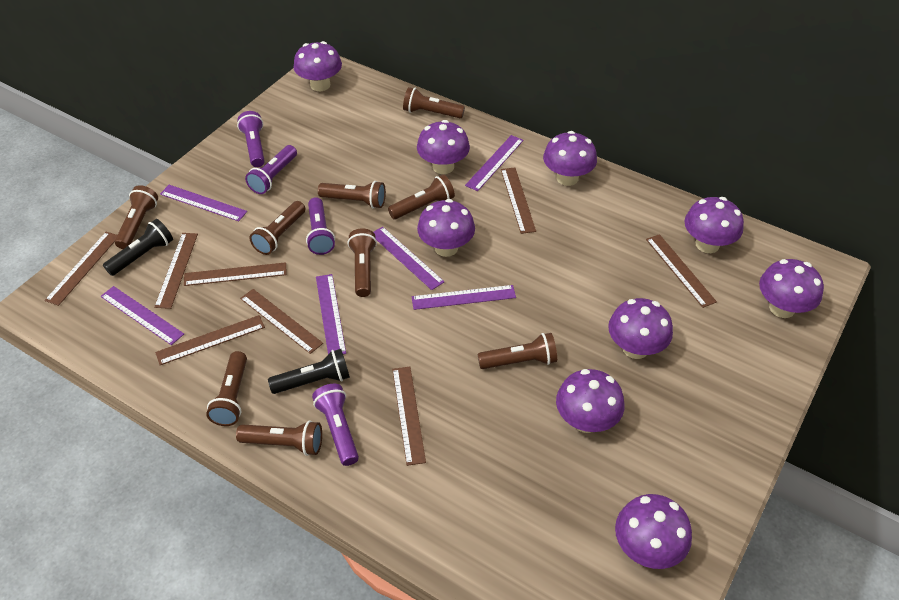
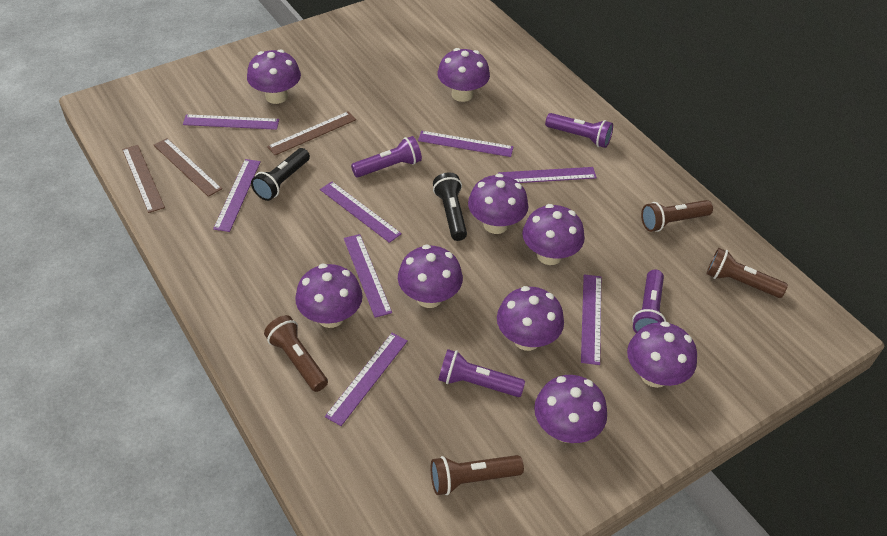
brown flashlight: 9 -> 4
brown ruler: 8 -> 3
purple ruler: 6 -> 8

